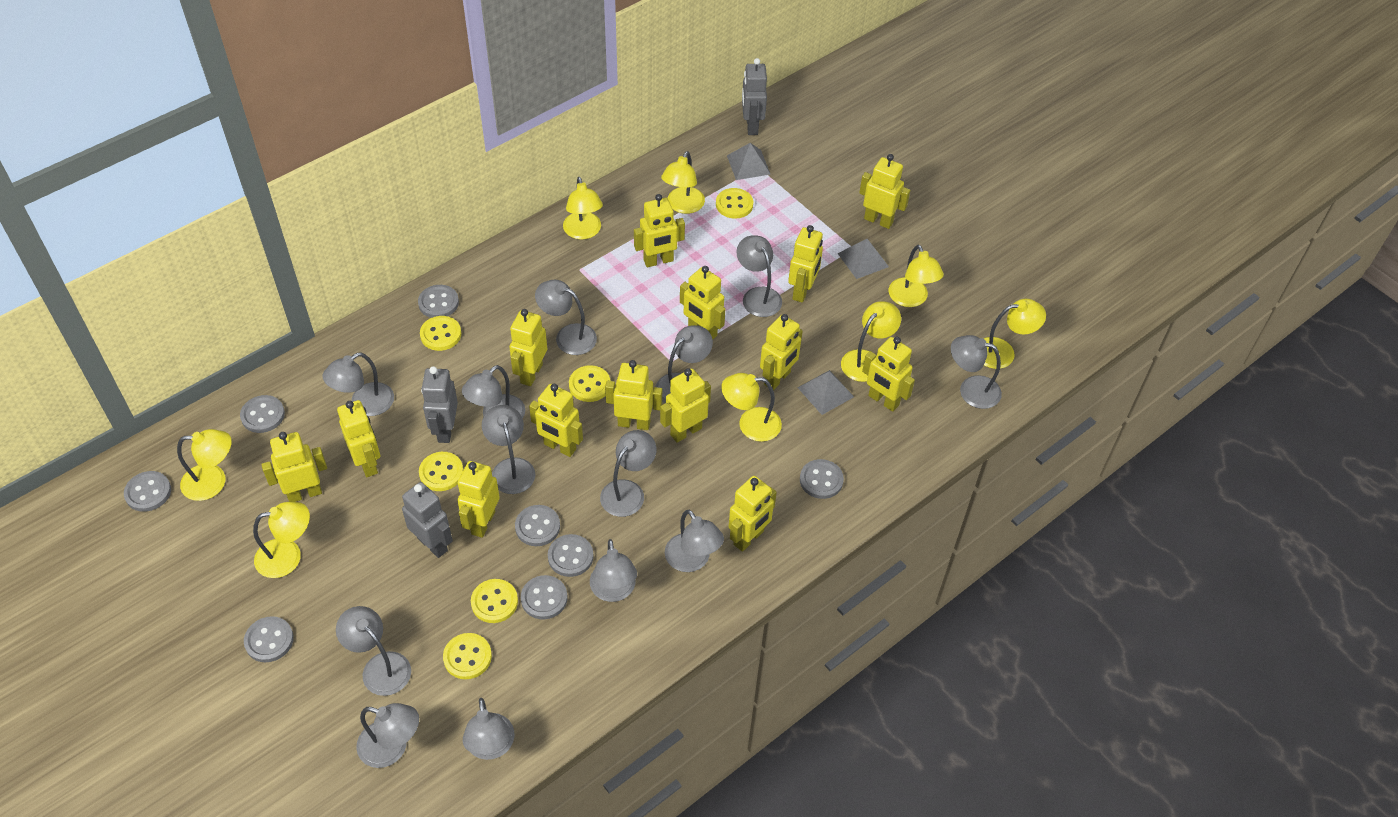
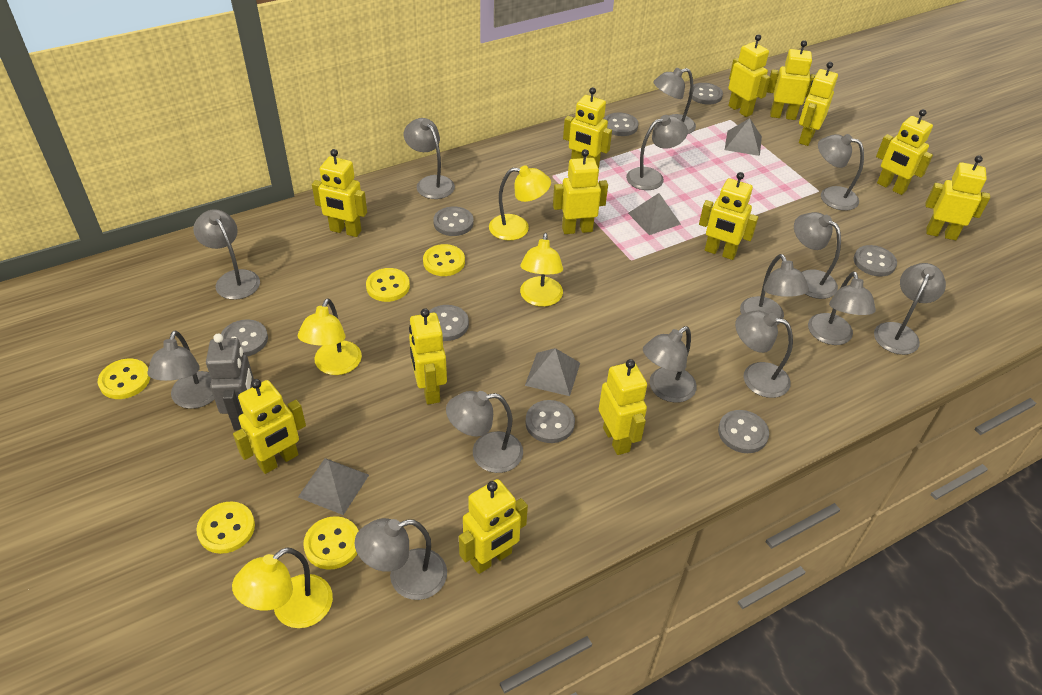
grey lamp: 13 -> 14
grey pyramid: 3 -> 4
grey robot: 3 -> 1
yellow button: 6 -> 5
yellow lamp: 8 -> 4
yellow robot: 14 -> 13

